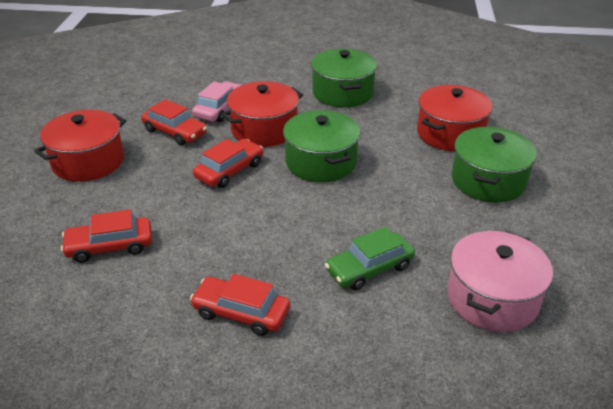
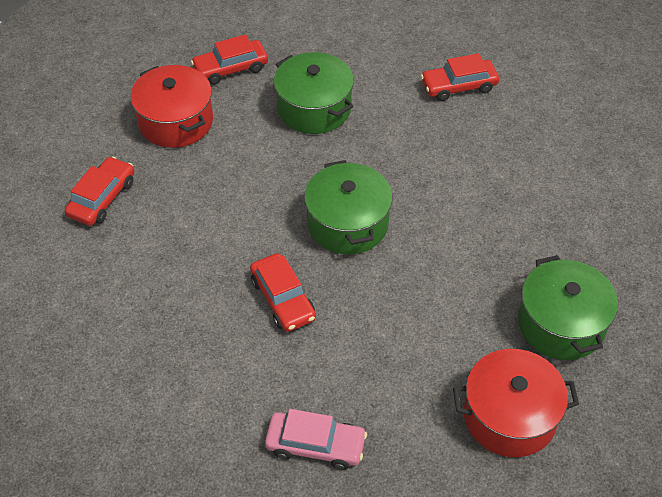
green car: 1 -> 0
pink pot: 1 -> 0
red pot: 3 -> 2

